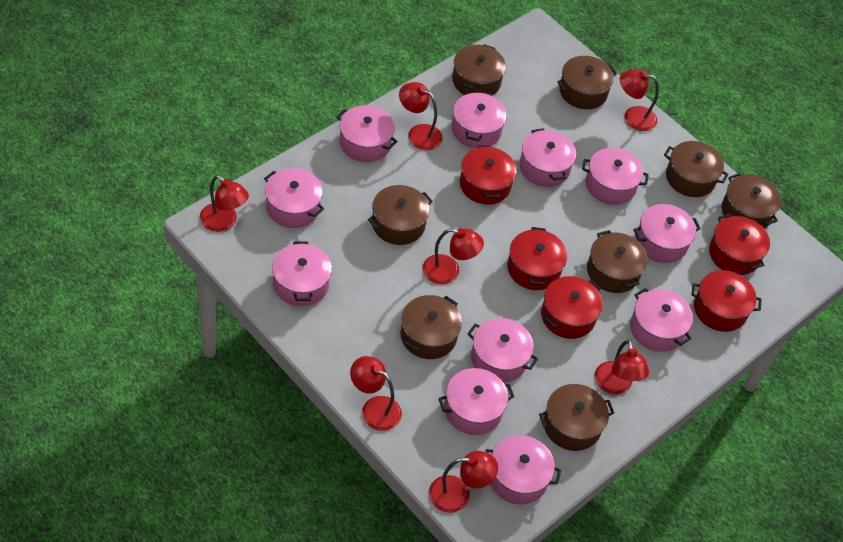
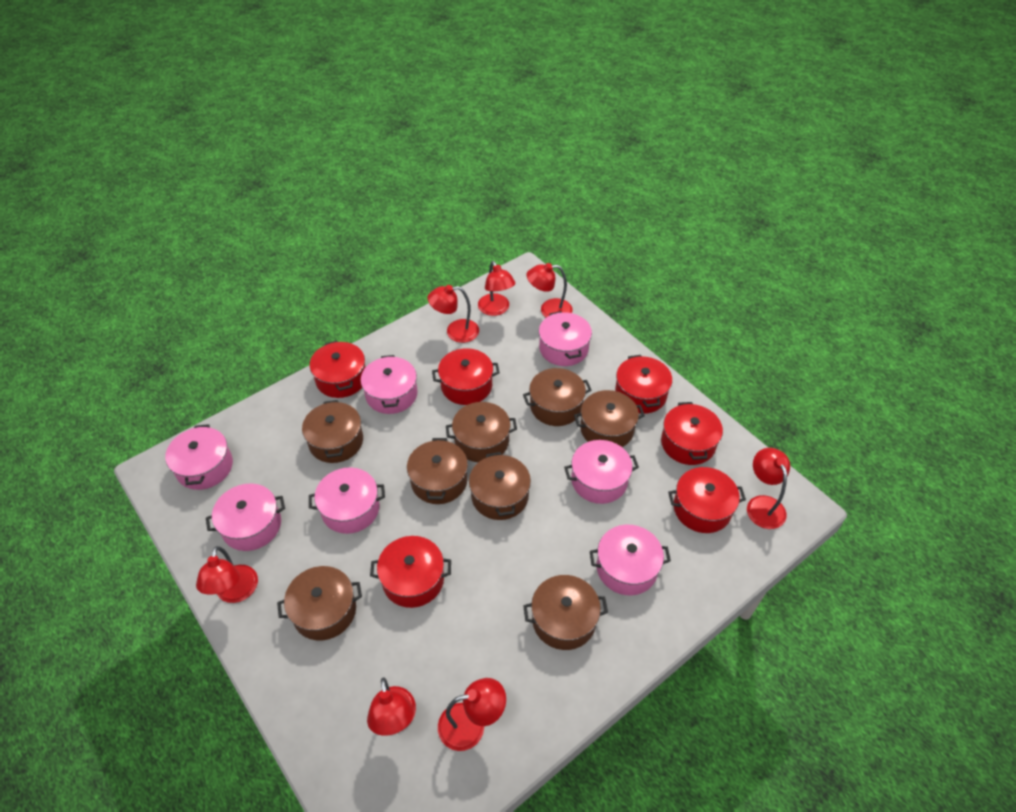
pink pot: 11 -> 7
red pot: 5 -> 6

